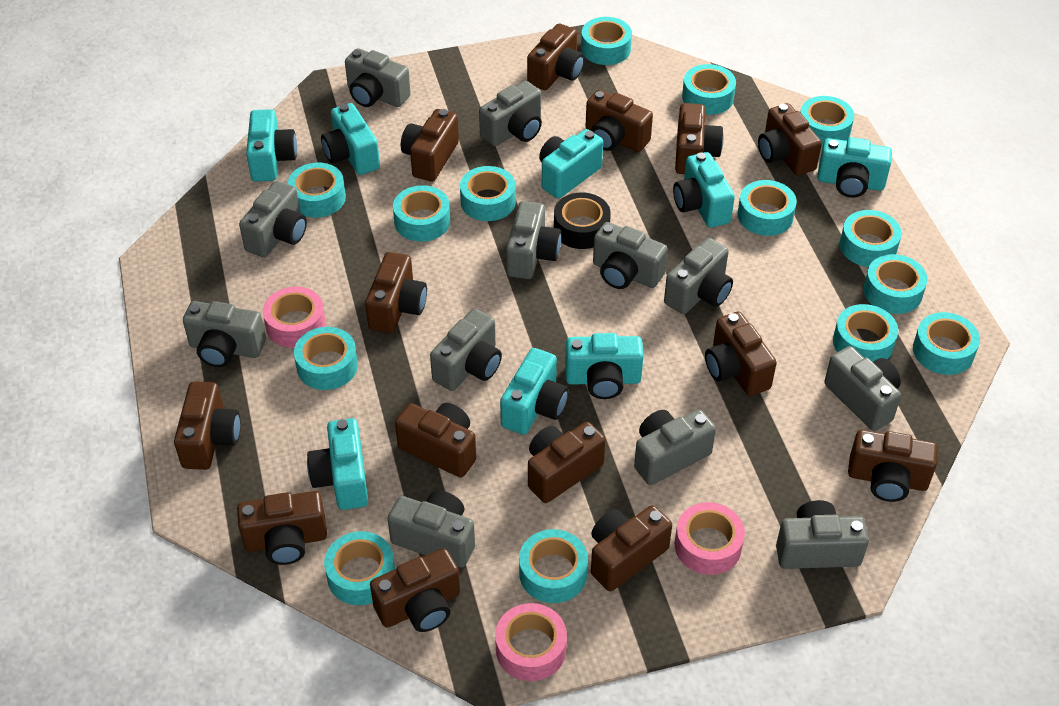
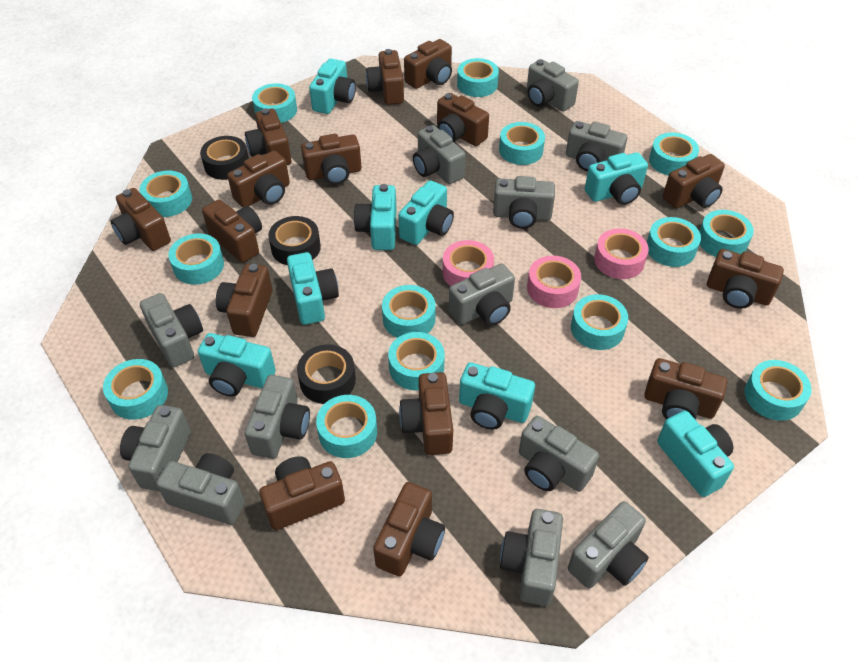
black tape: 1 -> 3
brown camera: 14 -> 15

